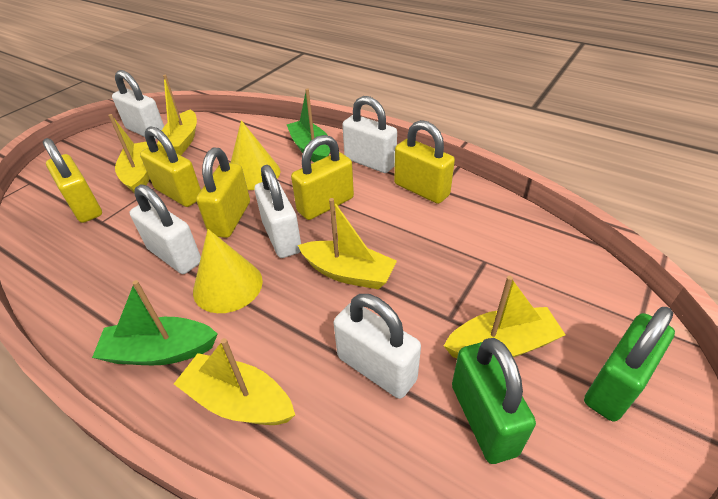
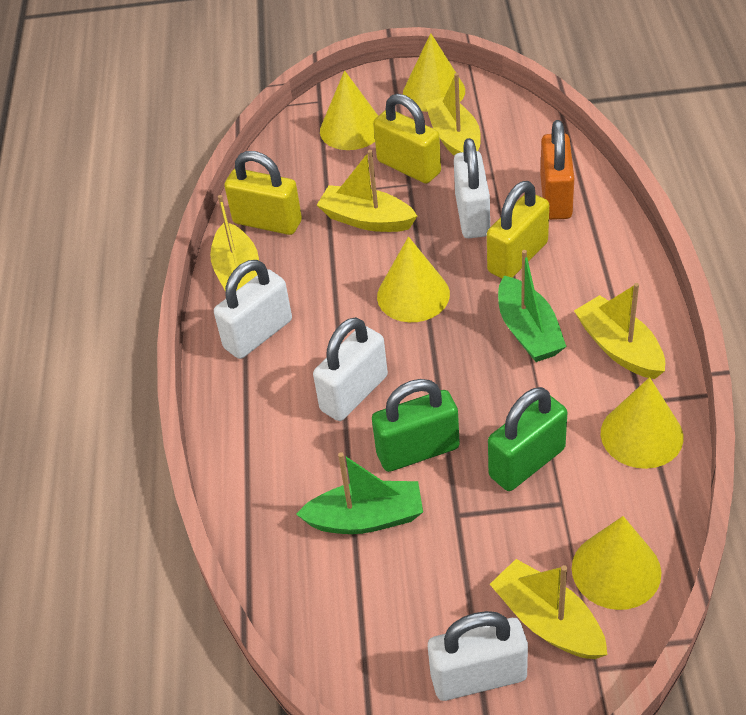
orange padlock: 0 -> 1
white padlock: 5 -> 4
yellow cone: 2 -> 5
yellow padlock: 5 -> 3

